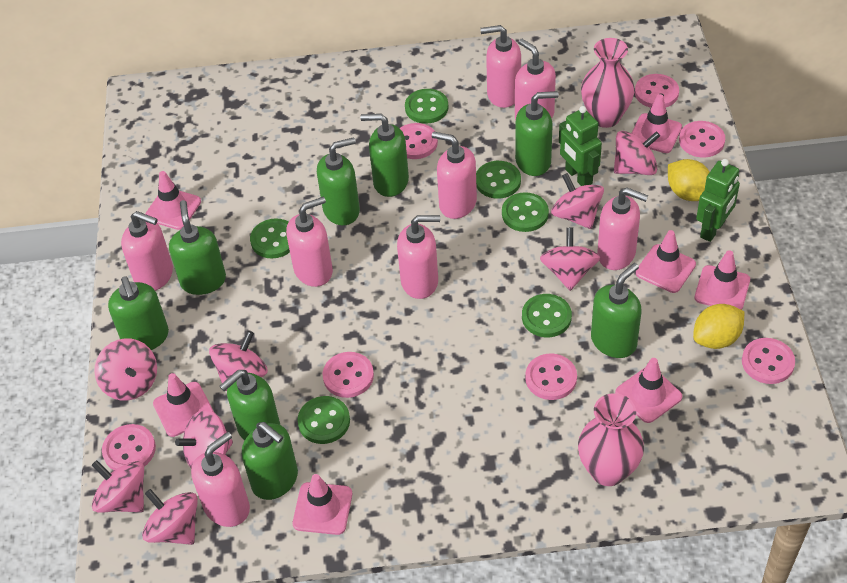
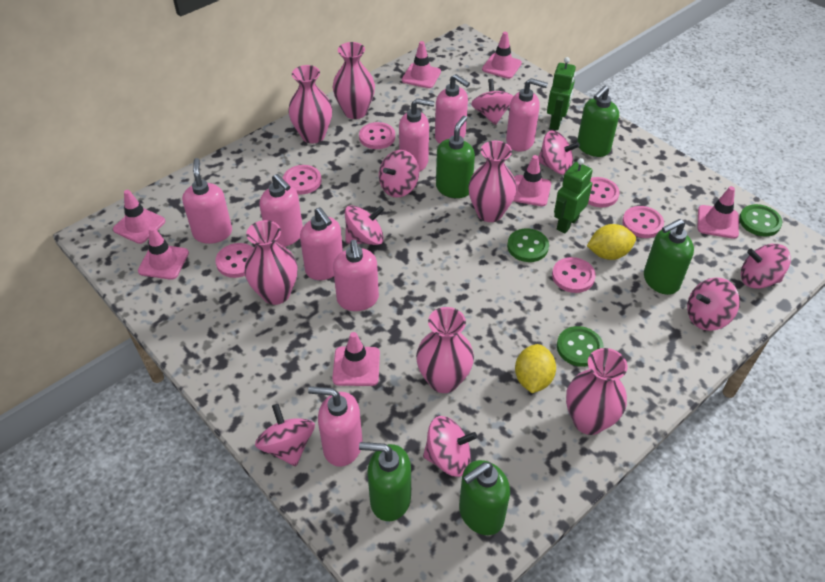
green button: 6 -> 3
green soap dispenser: 8 -> 5
pink button: 7 -> 6
pink vase: 2 -> 6

